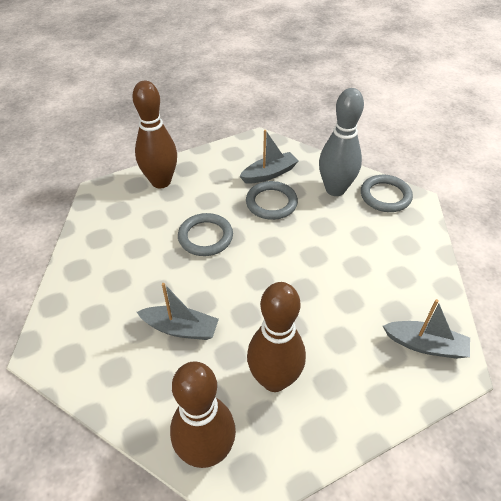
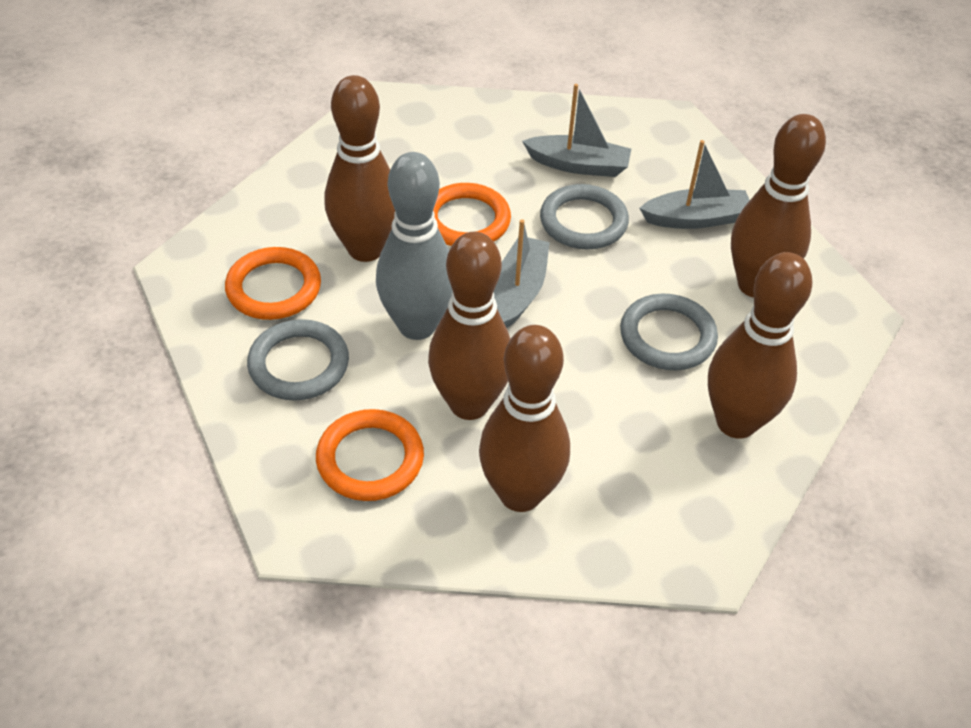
brown bowling pin: 3 -> 5
orange ring: 0 -> 3

